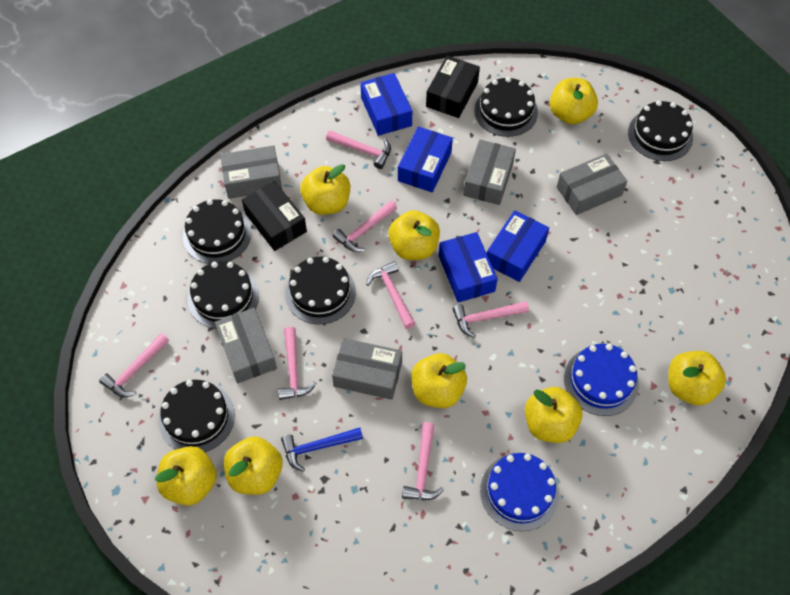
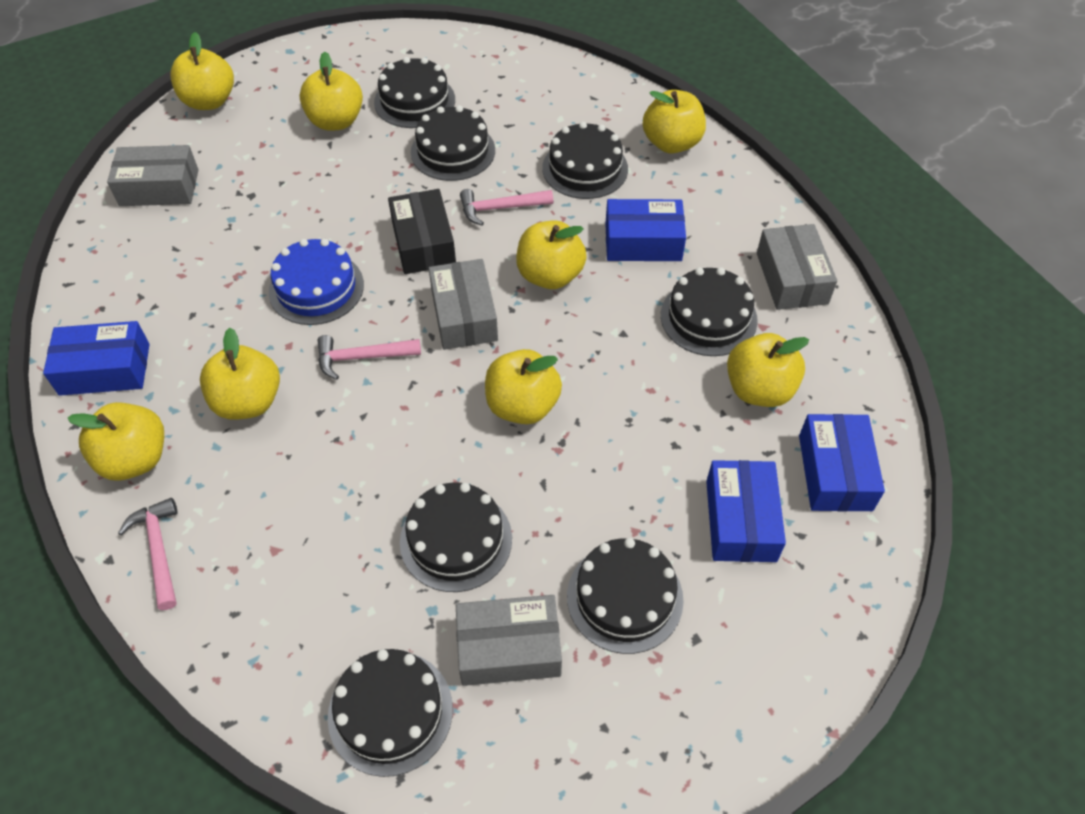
black box: 2 -> 1
black cake: 6 -> 7
blue cake: 2 -> 1
blue hammer: 1 -> 0
grey box: 5 -> 4
pink hammer: 7 -> 3

